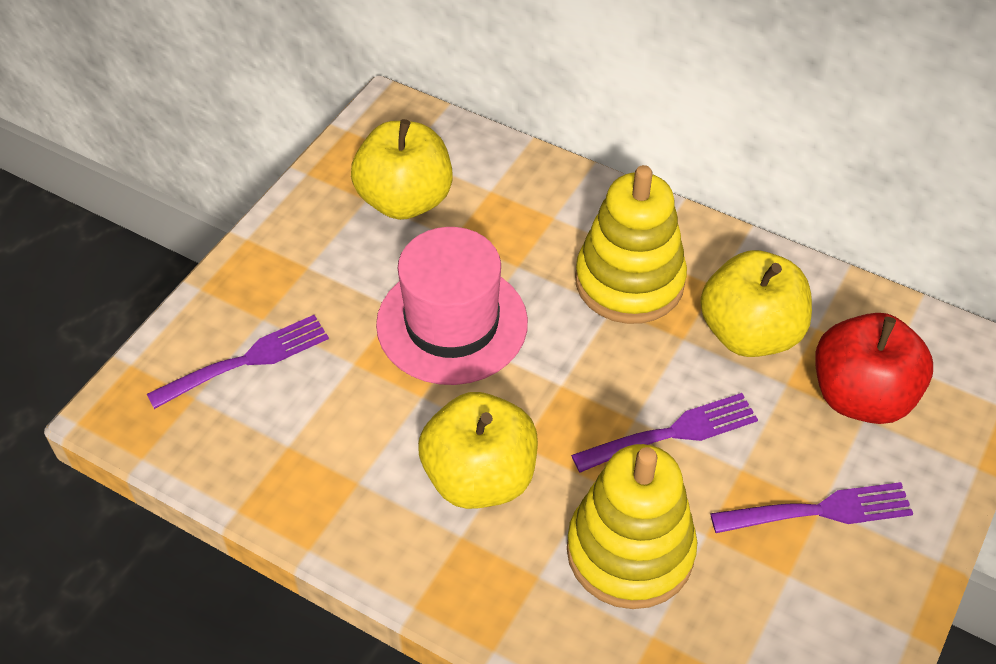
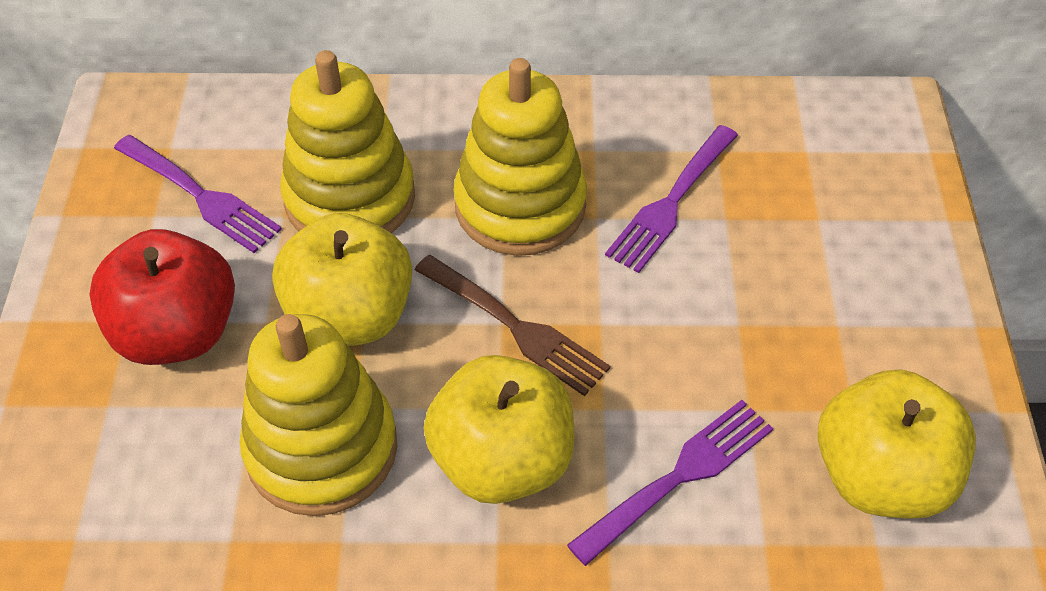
brown fork: 0 -> 1
pink hat: 1 -> 0
yellow stacking toy: 2 -> 3

